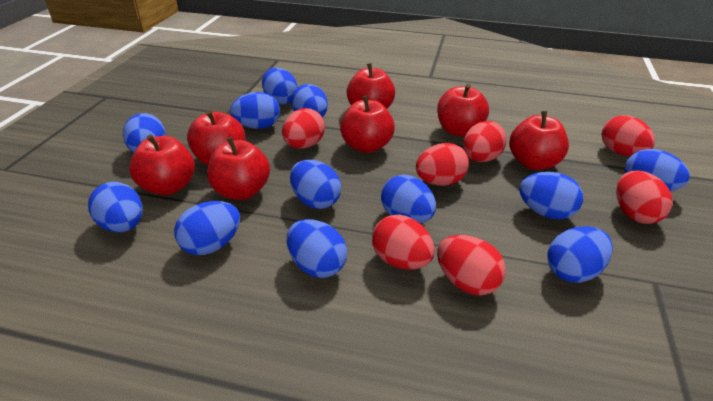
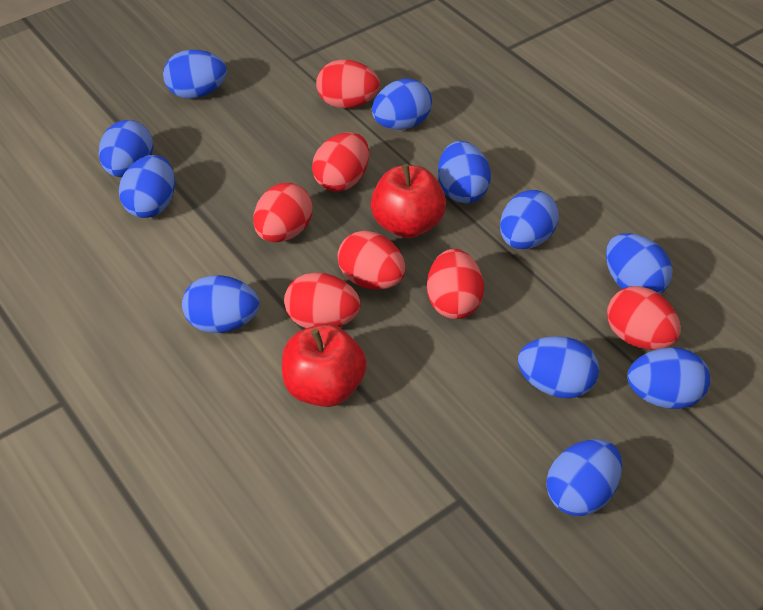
blue egg: 12 -> 11
red apple: 7 -> 2

